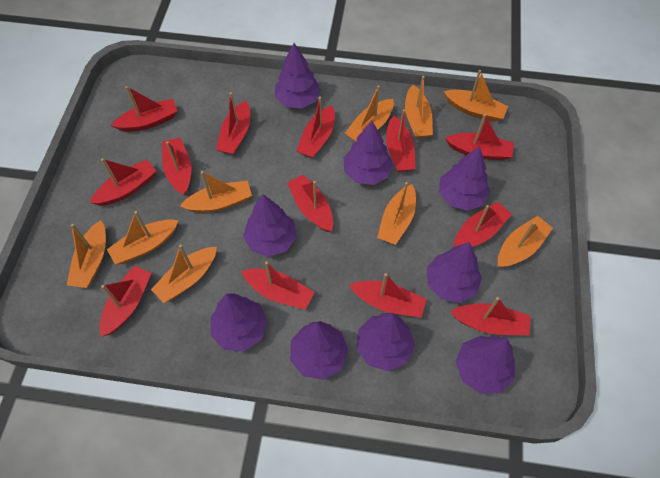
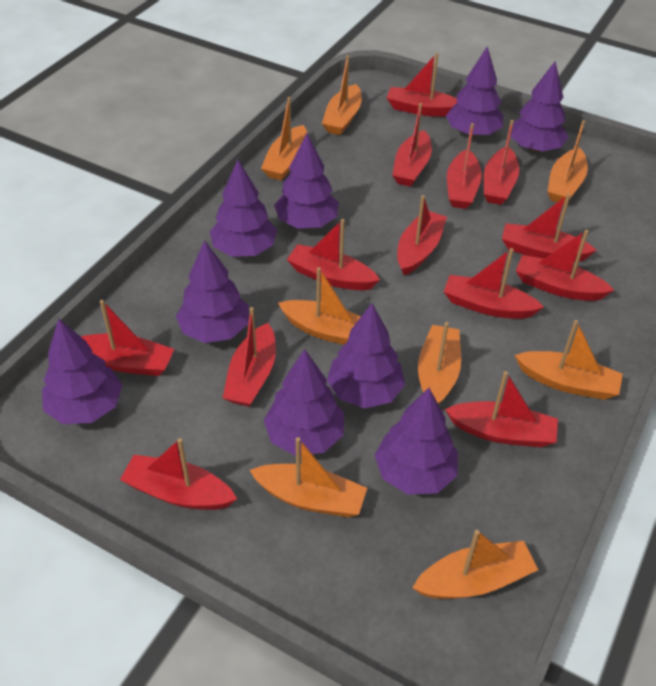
orange boat: 9 -> 8

